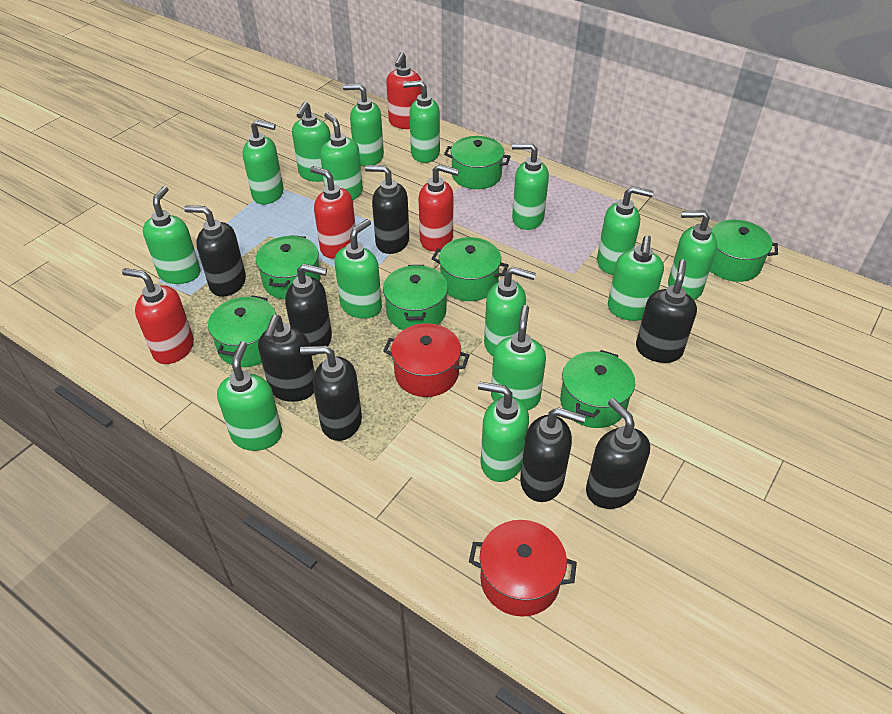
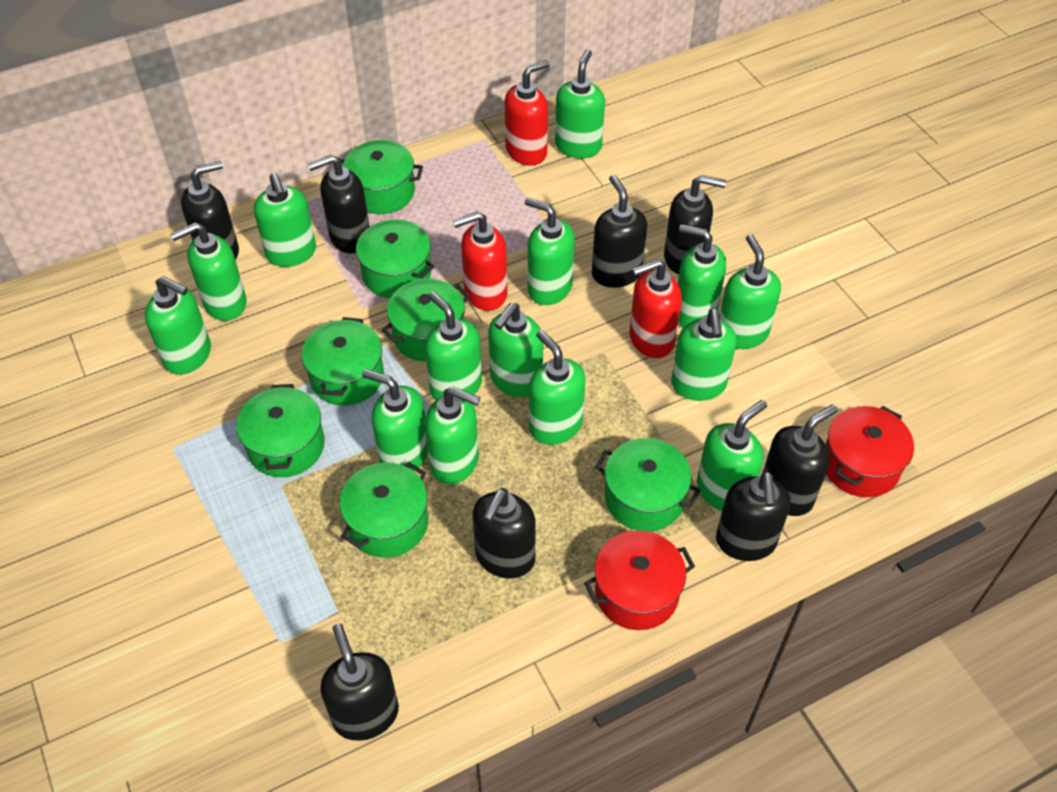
green soap dispenser: 15 -> 14
red soap dispenser: 4 -> 3

